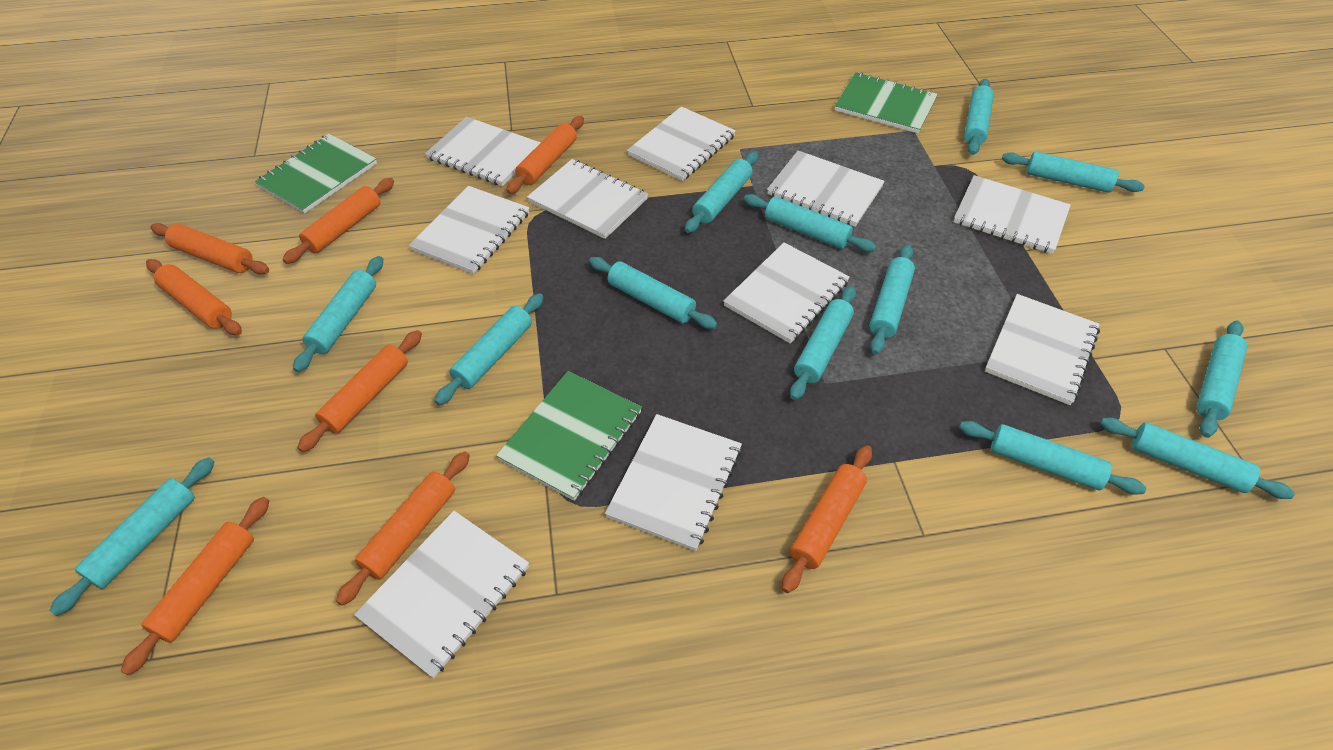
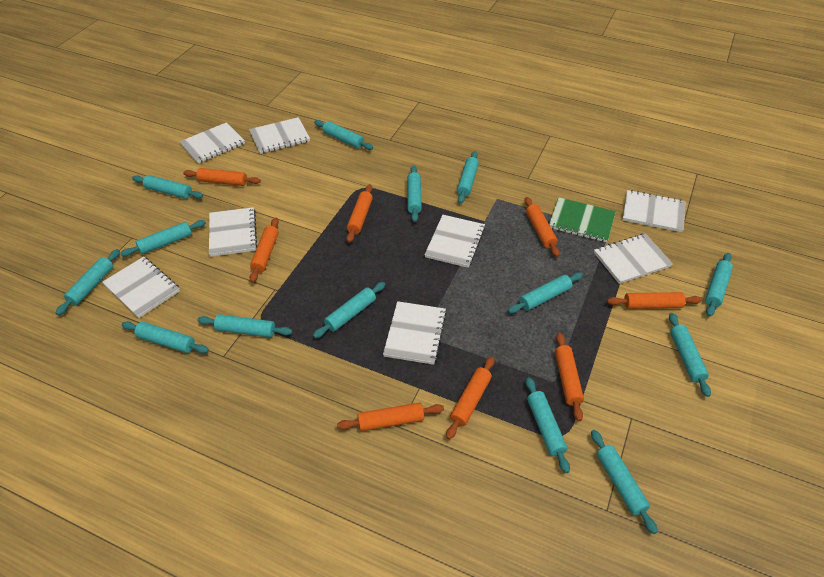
green notebook: 3 -> 1
turquoise rolling pin: 13 -> 14
white notebook: 10 -> 8

